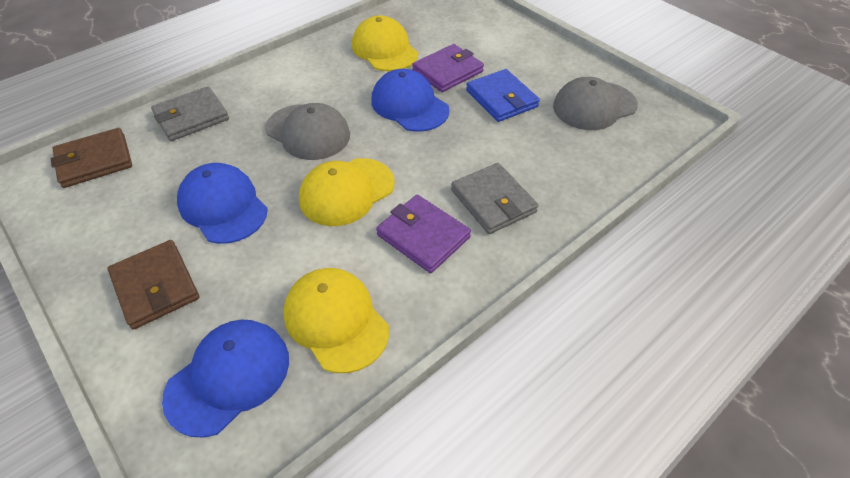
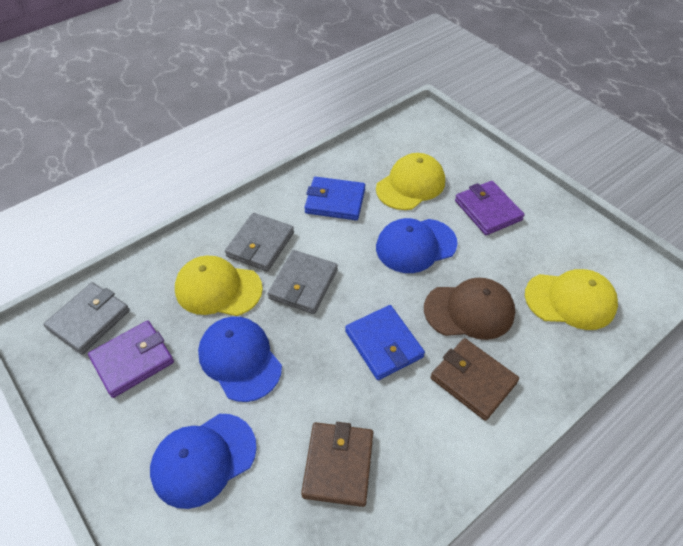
blue wallet: 1 -> 2
brown cap: 0 -> 1
grey cap: 2 -> 0
grey wallet: 2 -> 3

